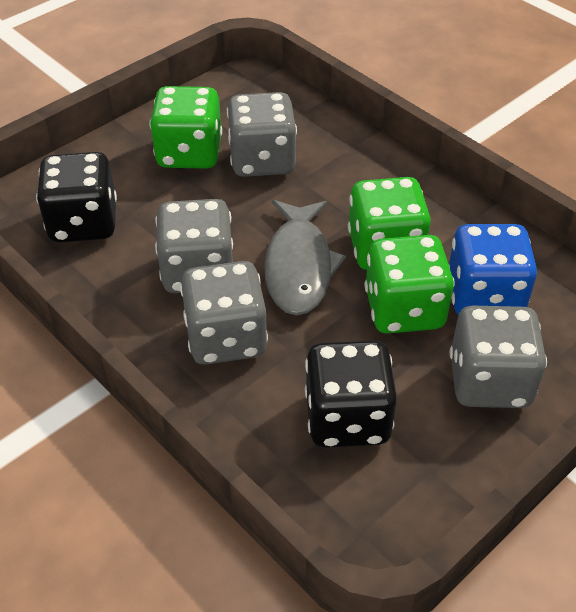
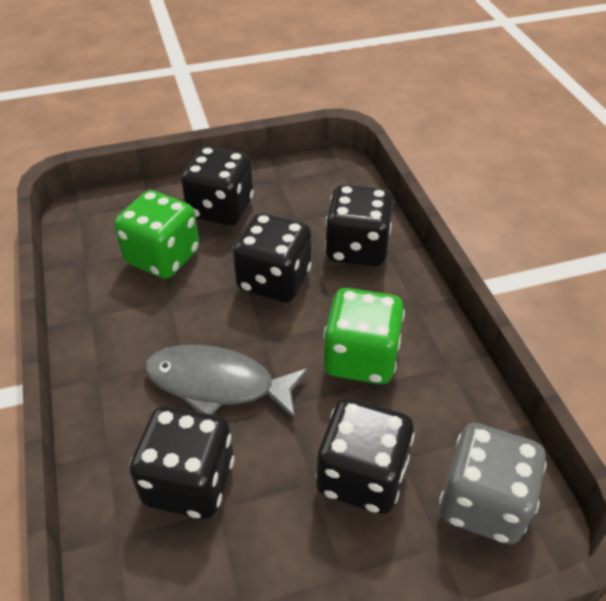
black dice: 2 -> 5
blue dice: 1 -> 0
green dice: 3 -> 2
grey dice: 4 -> 1

